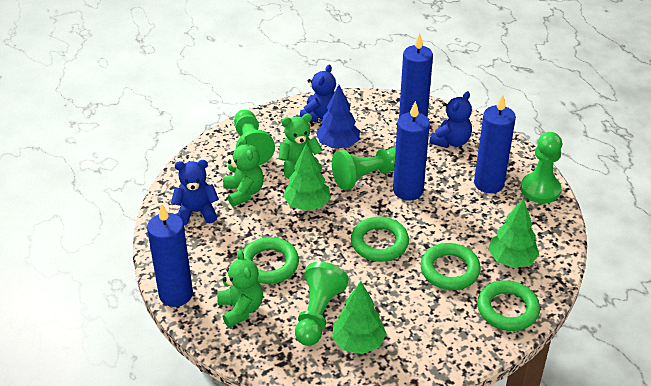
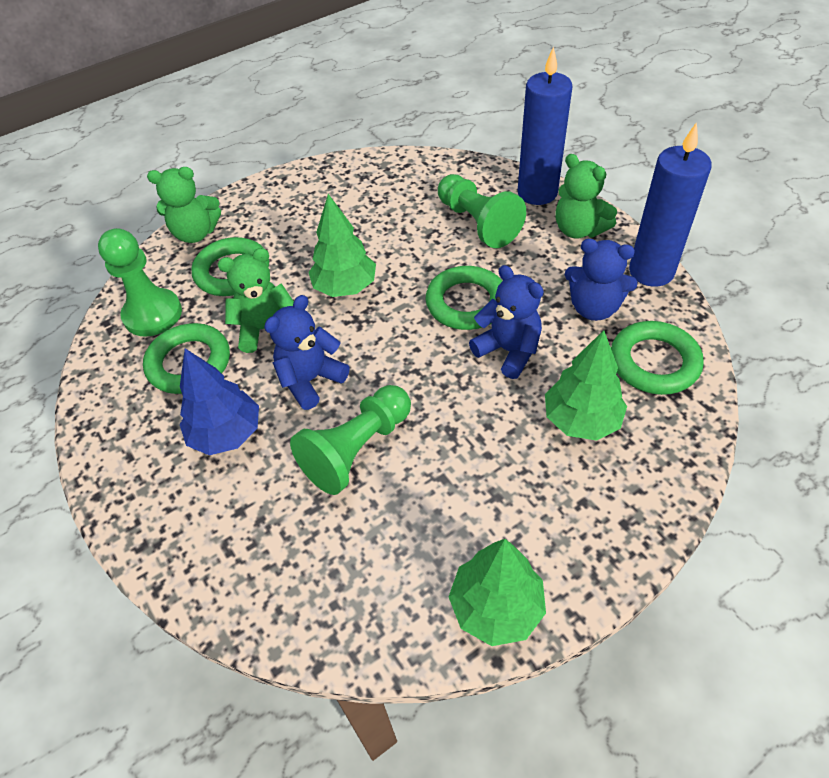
blue candle: 4 -> 2
green pawn: 4 -> 3

